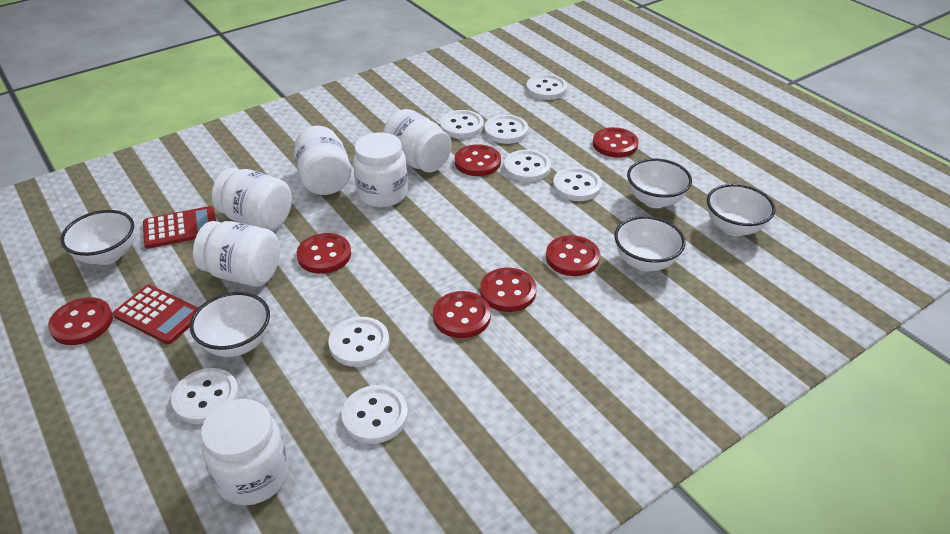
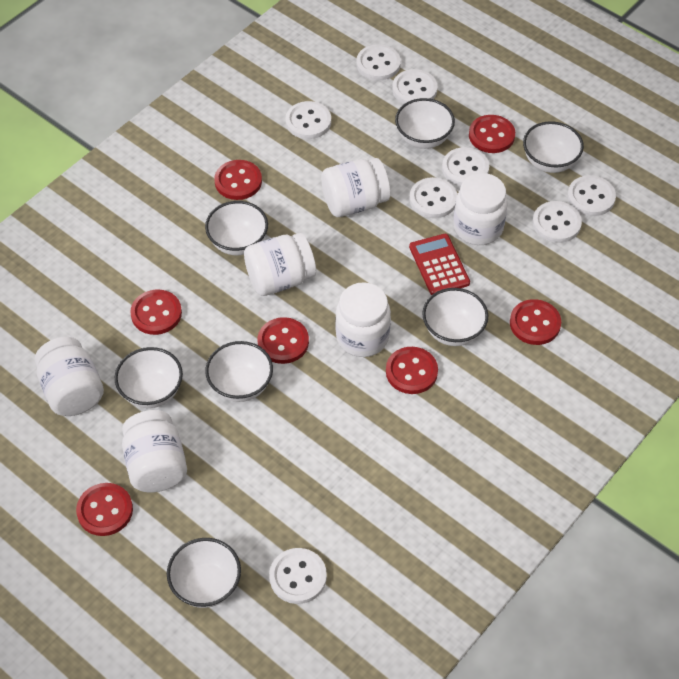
red calculator: 2 -> 1
white bowl: 5 -> 7

